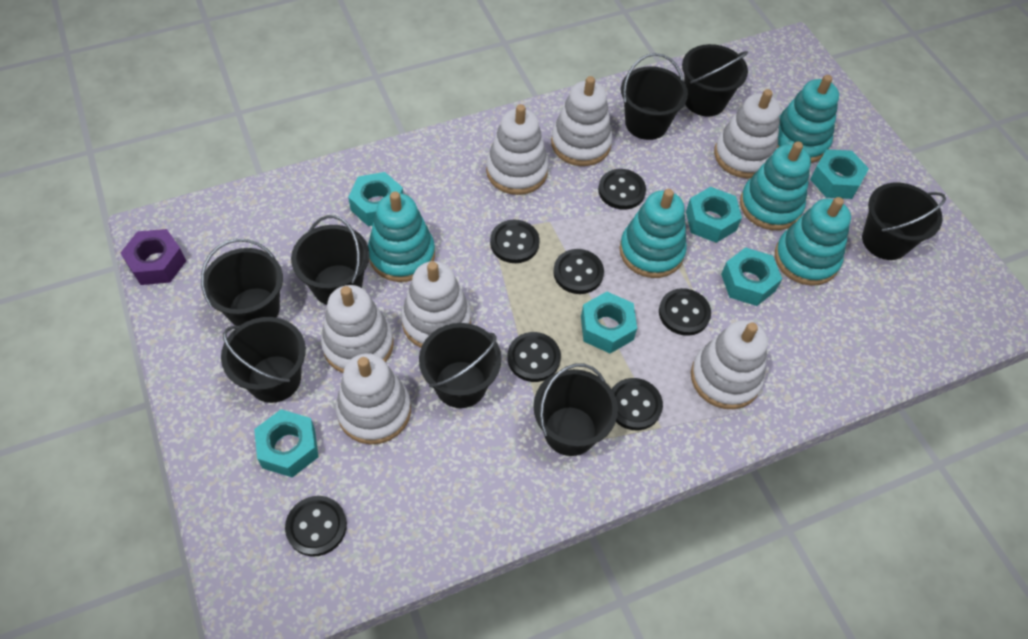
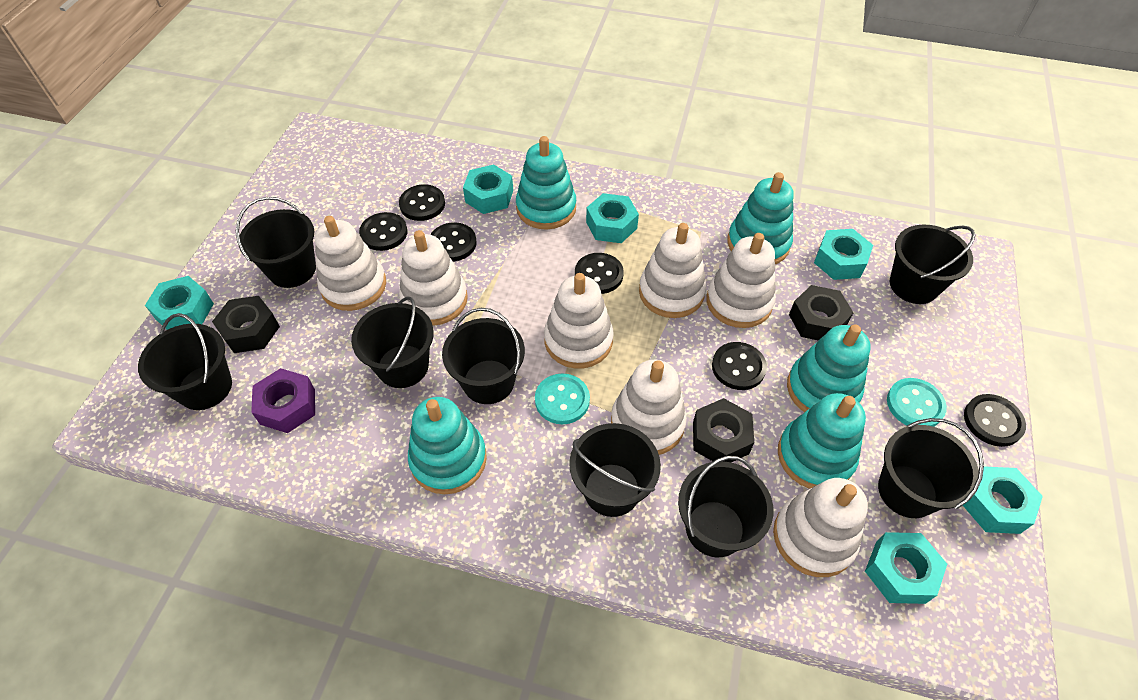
black button: 7 -> 6
black nut: 0 -> 3
turquoise button: 0 -> 2

